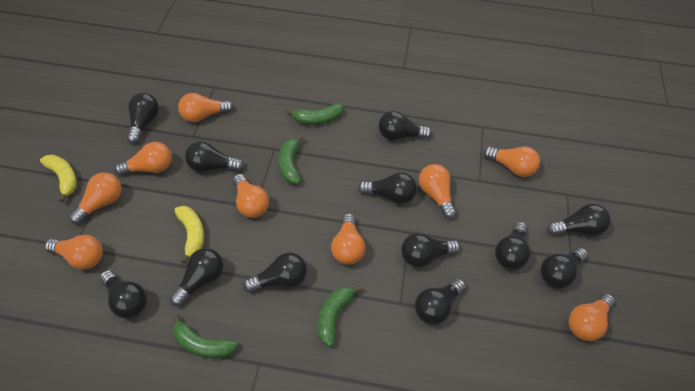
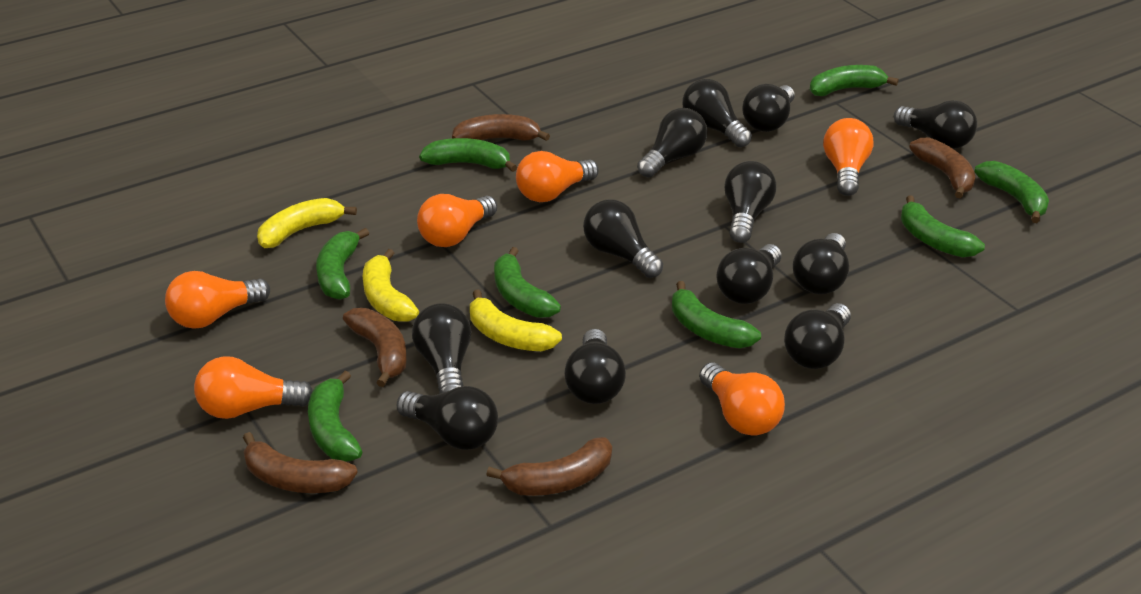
brown banana: 0 -> 5
green banana: 4 -> 8
orange light bulb: 9 -> 6
yellow banana: 2 -> 3

